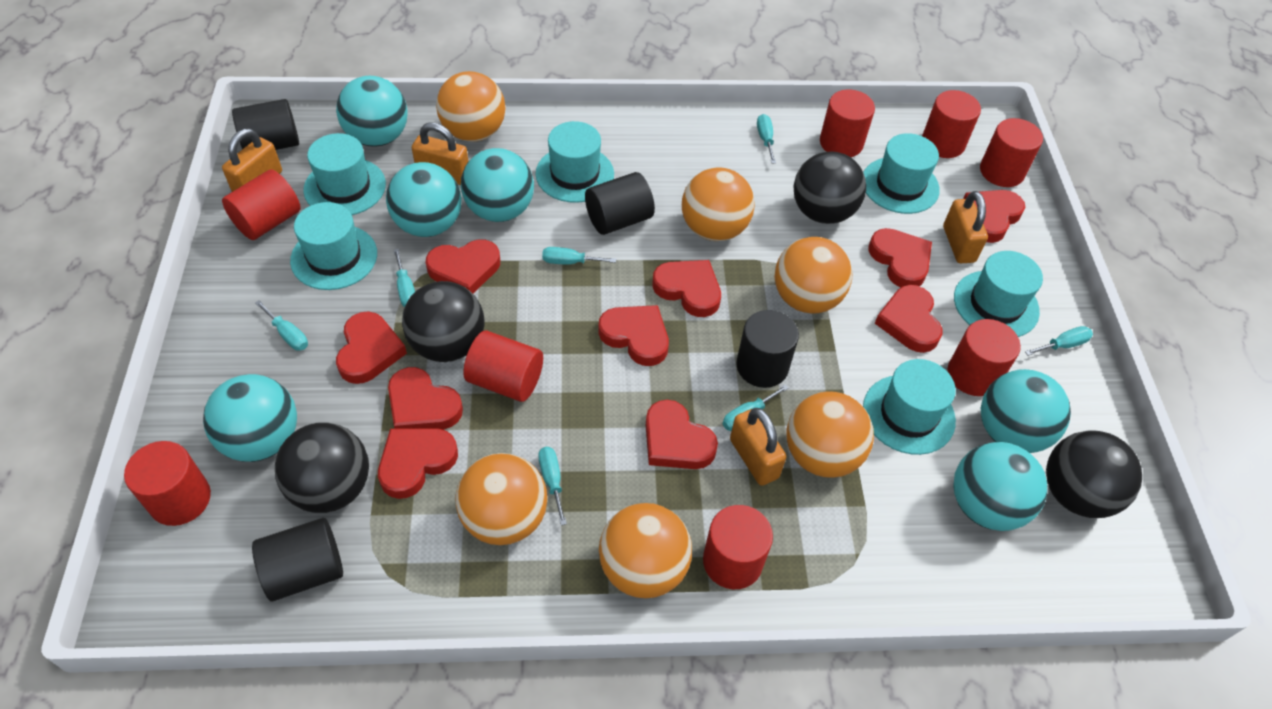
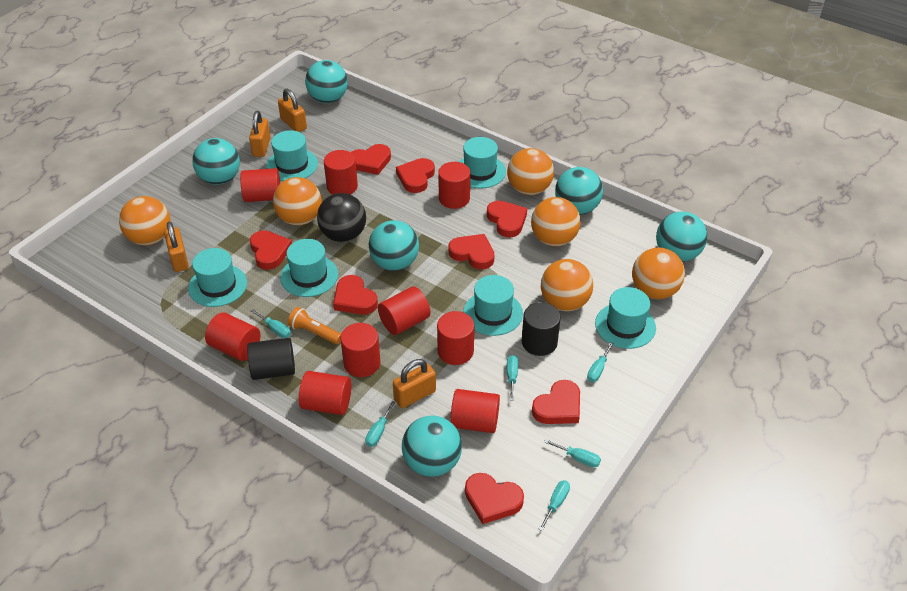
black ball: 4 -> 1
black cylinder: 4 -> 2
orange flashlight: 0 -> 1
red cylinder: 8 -> 9
red heart: 10 -> 8
turquoise screwdriver: 7 -> 6

